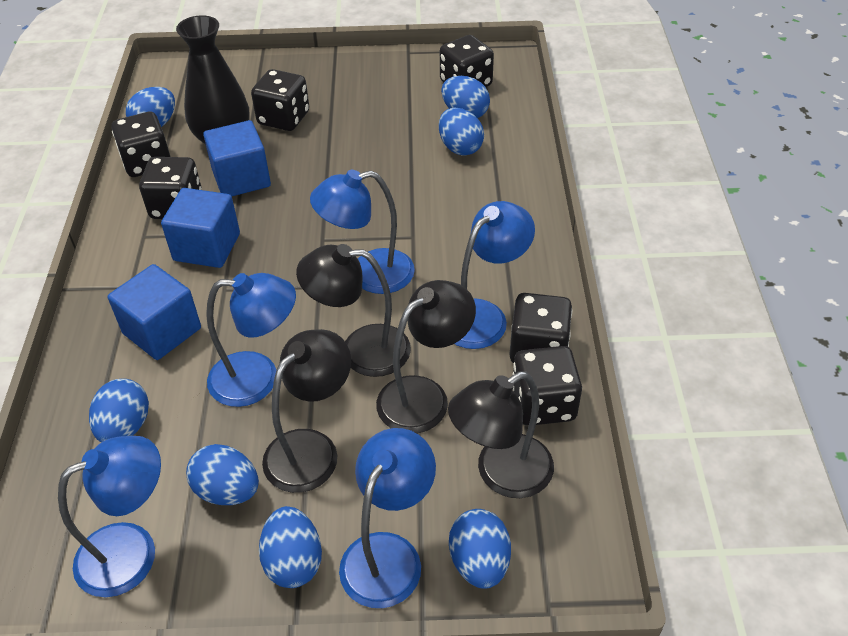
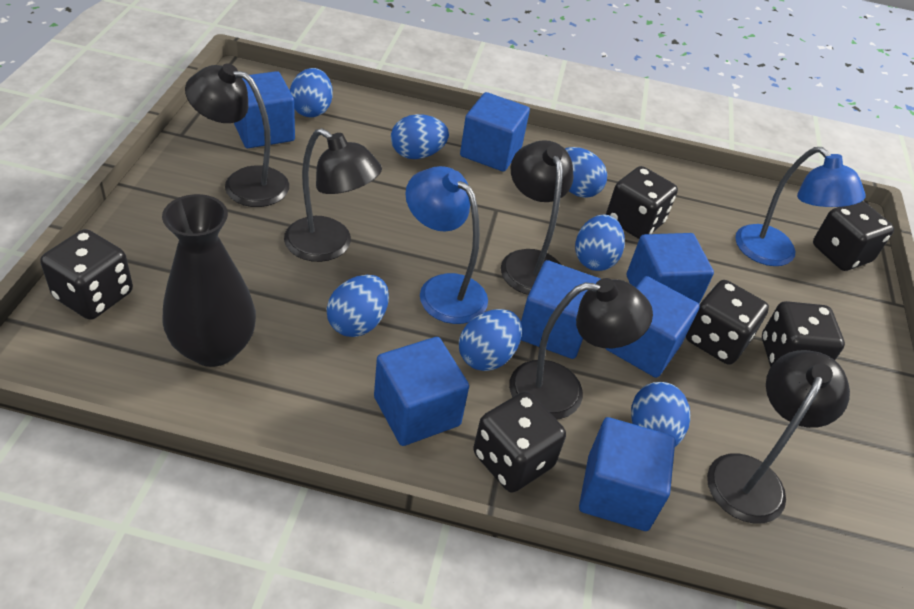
black lamp: 4 -> 5
blue cube: 3 -> 7
blue lamp: 5 -> 2

